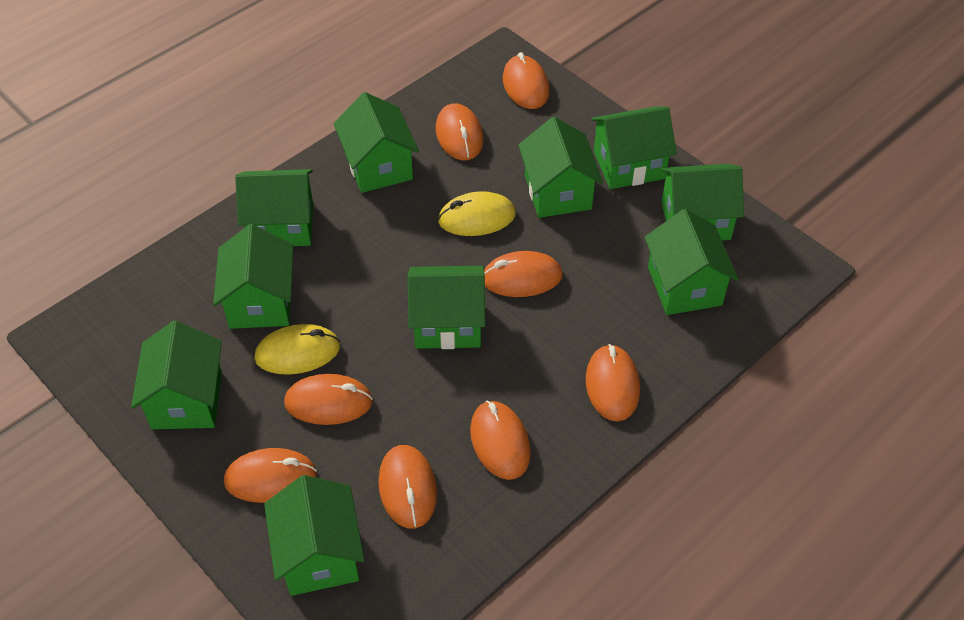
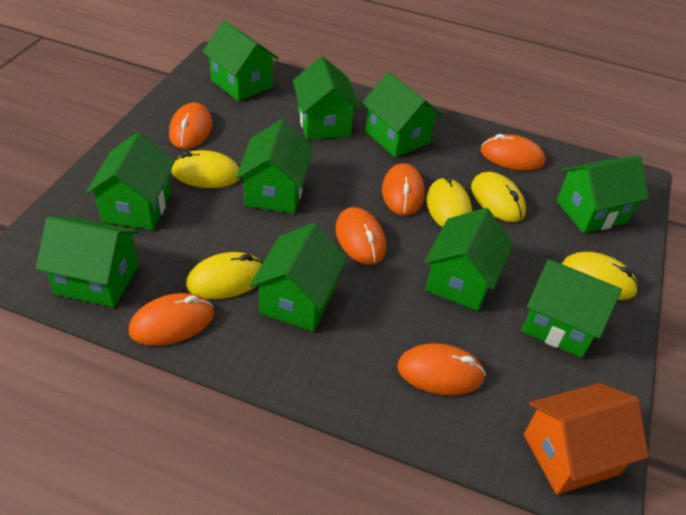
orange house: 0 -> 1
orange mouse: 8 -> 6
yellow mouse: 2 -> 5

